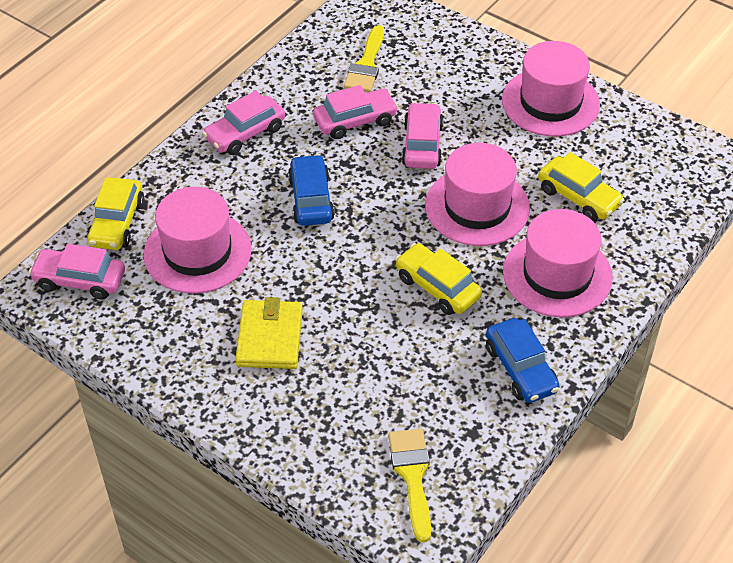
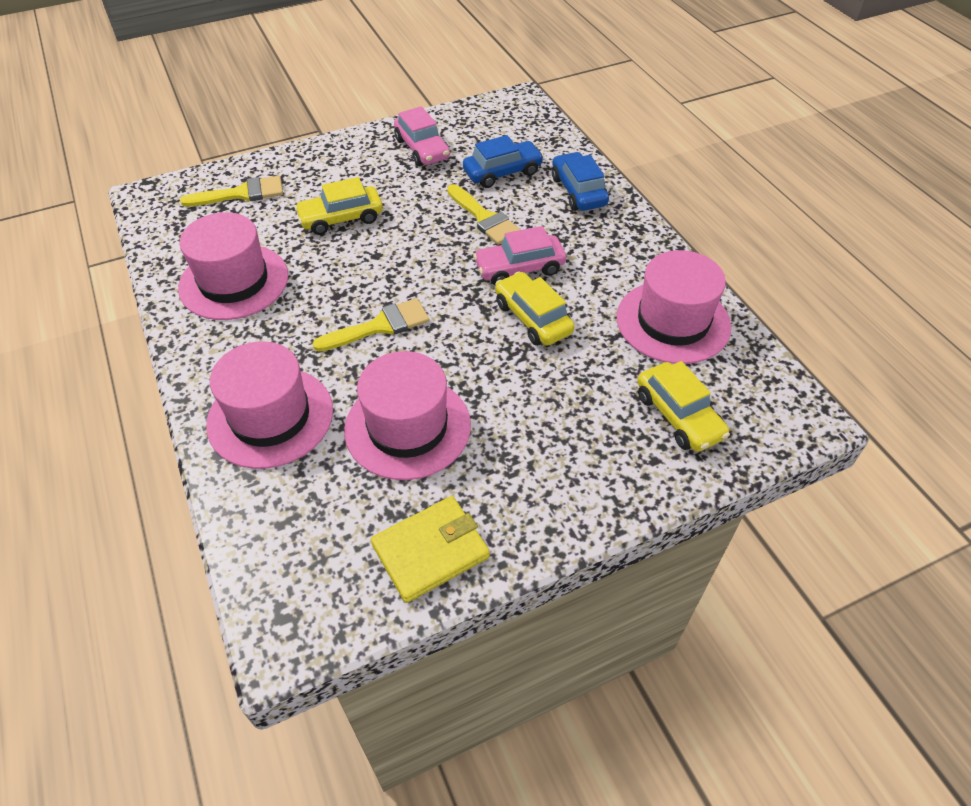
pink car: 4 -> 2
yellow brush: 2 -> 3

